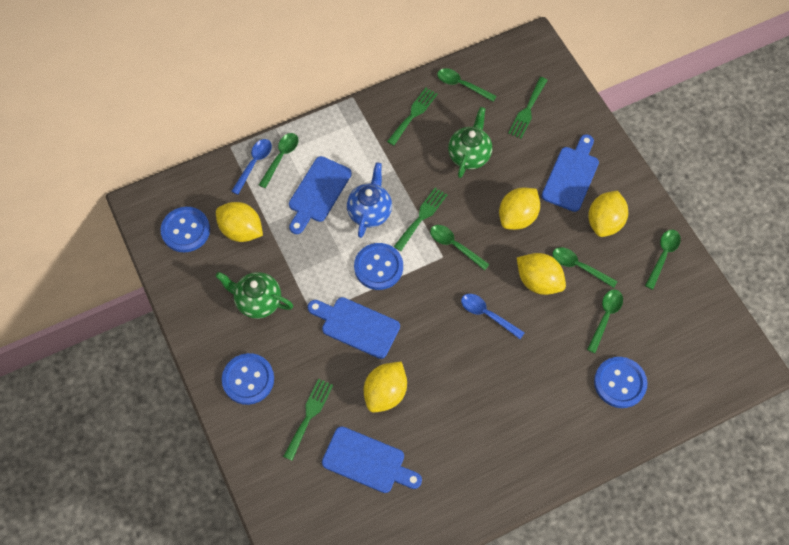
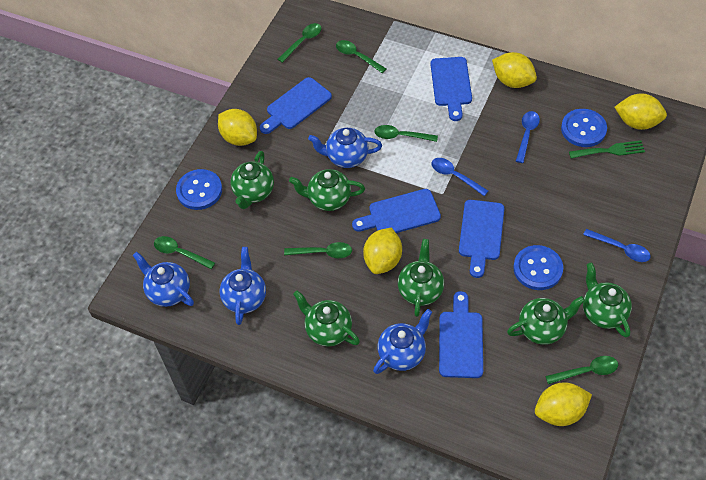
blue button: 4 -> 3
blue cutting board: 4 -> 5
blue spoon: 2 -> 3
blue teapot: 1 -> 4
green fork: 4 -> 1
green teapot: 2 -> 6

